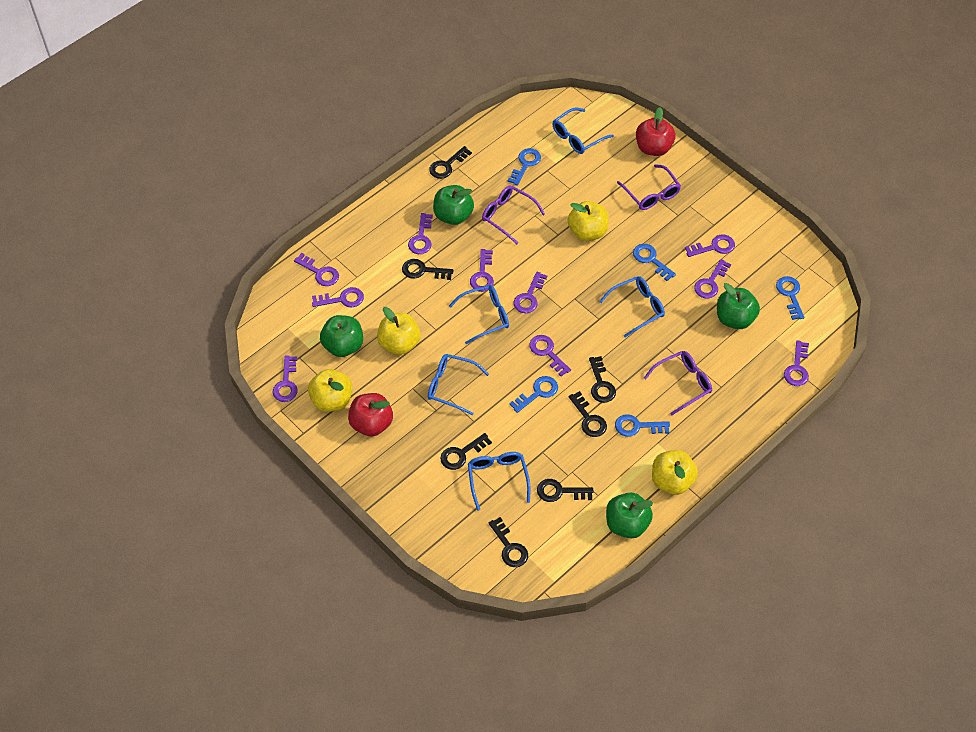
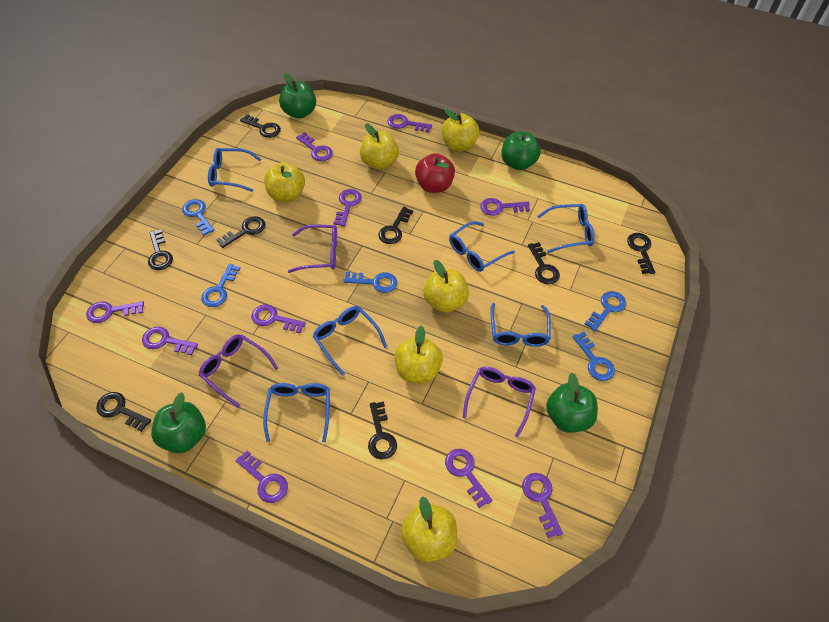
black key: 7 -> 8
blue glasses: 5 -> 6
red apple: 2 -> 1
yellow apple: 4 -> 6

